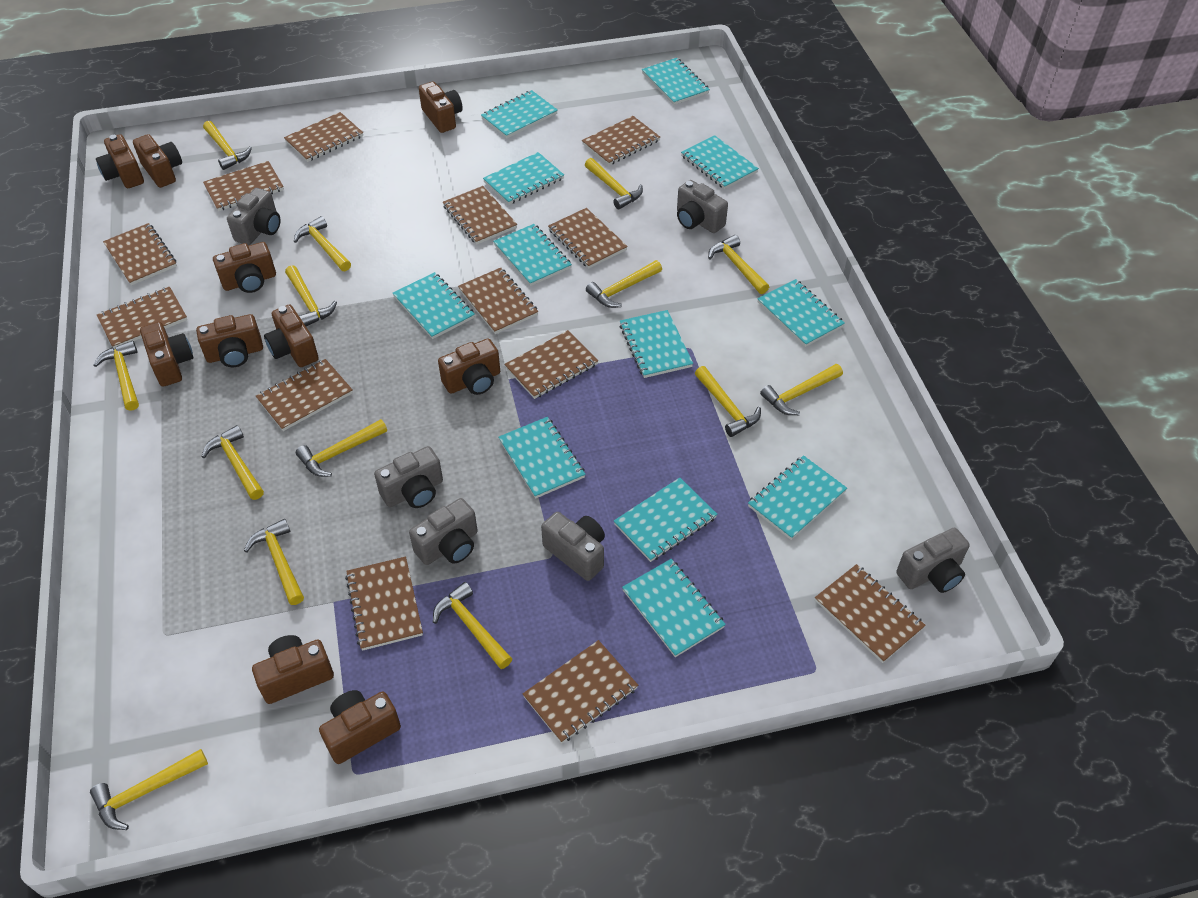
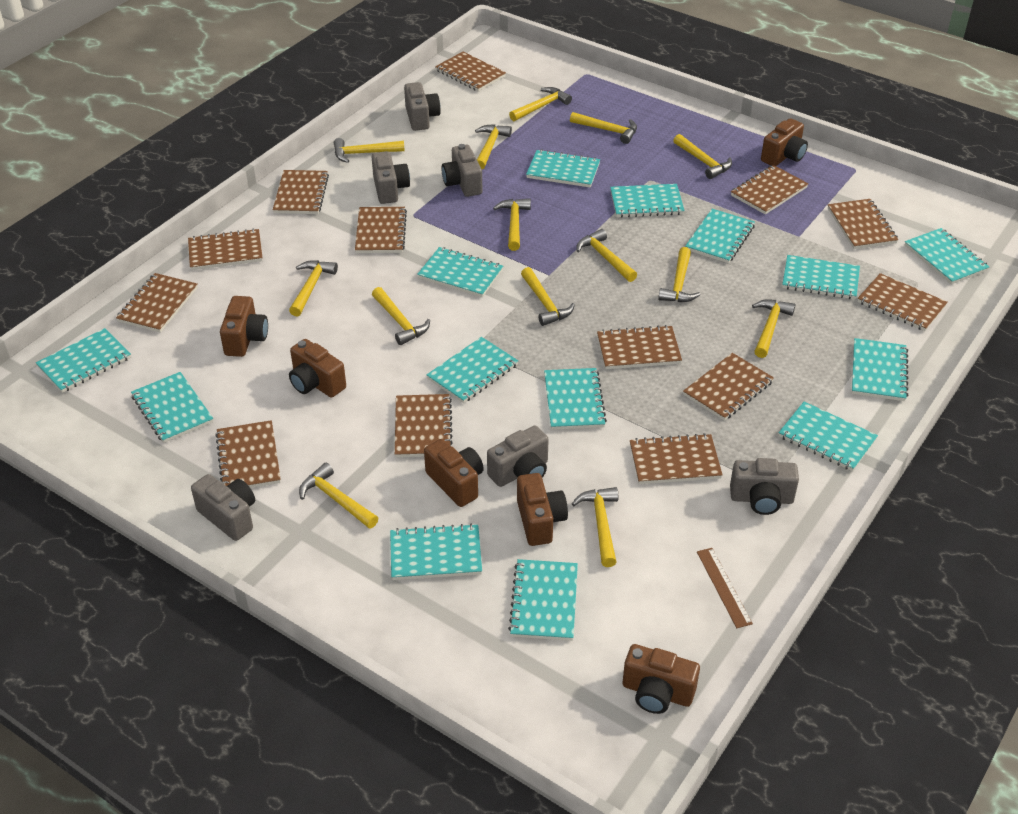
brown camera: 10 -> 6
brown ruler: 0 -> 1
turquoise notebook: 12 -> 14

